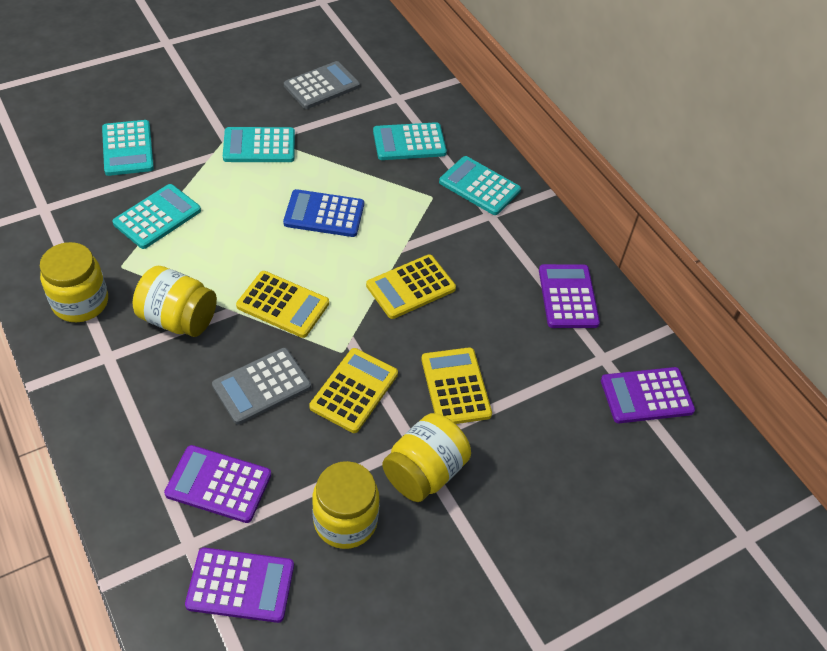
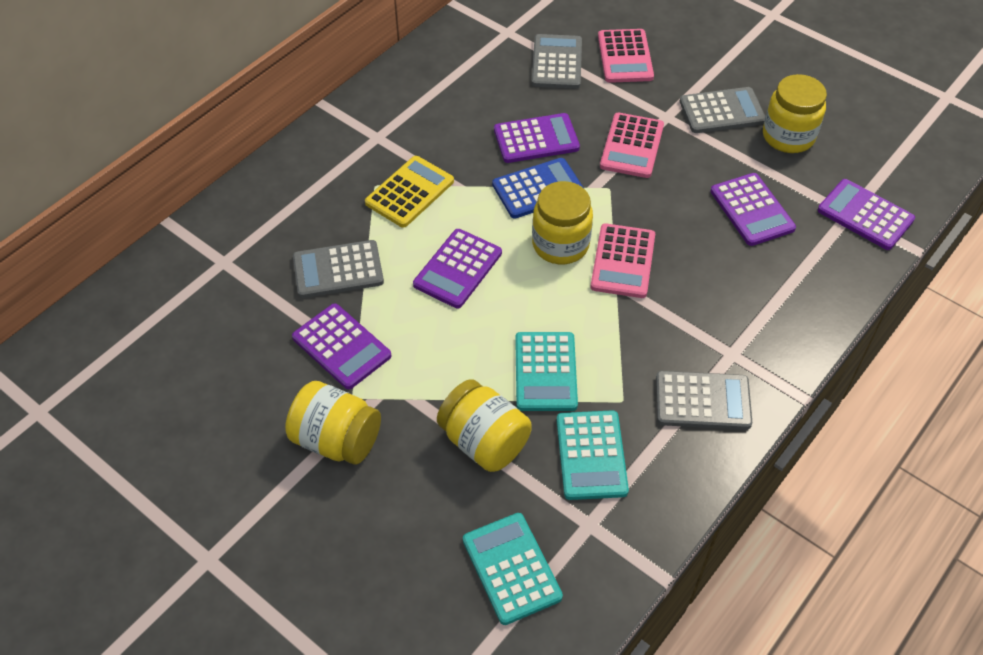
grey calculator: 2 -> 4
pink calculator: 0 -> 3
purple calculator: 4 -> 5
turquoise calculator: 5 -> 3
yellow calculator: 4 -> 1

